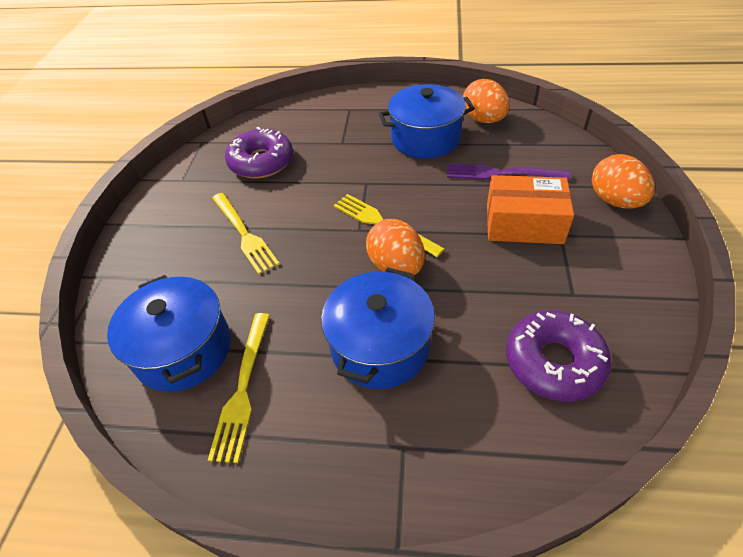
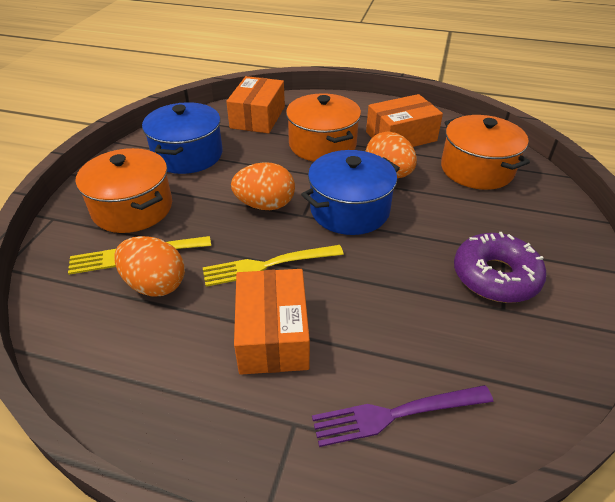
blue pot: 3 -> 2
orange box: 1 -> 3
orange pot: 0 -> 3
purple donut: 2 -> 1
yellow fork: 3 -> 2

